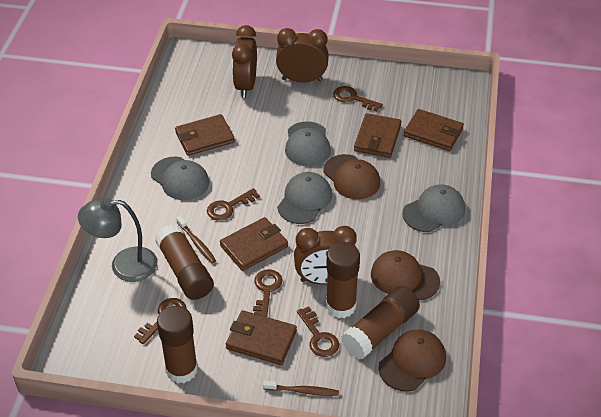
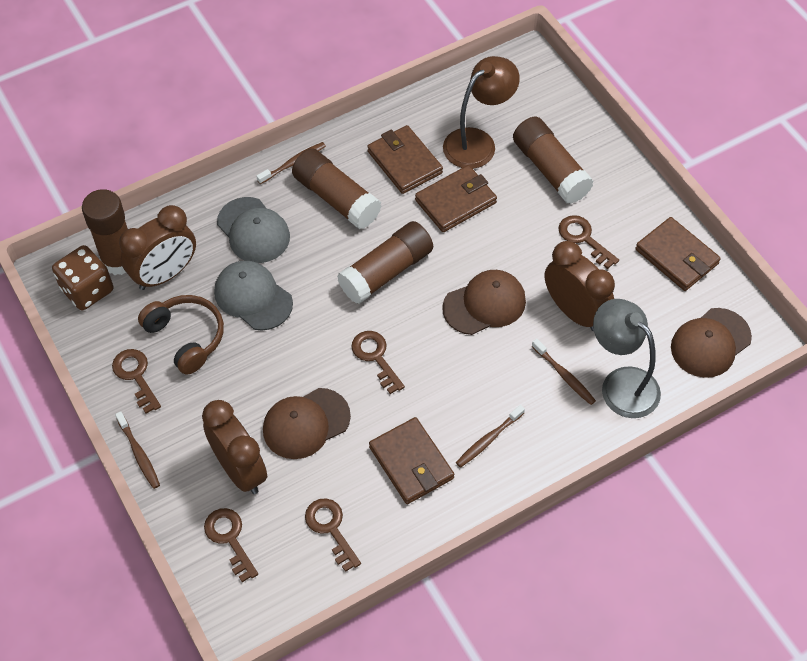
brown dice: 0 -> 1
brown headphones: 0 -> 1
brown lamp: 0 -> 1
brown toothbrush: 2 -> 4
brown wallet: 5 -> 4
grey cap: 4 -> 2

